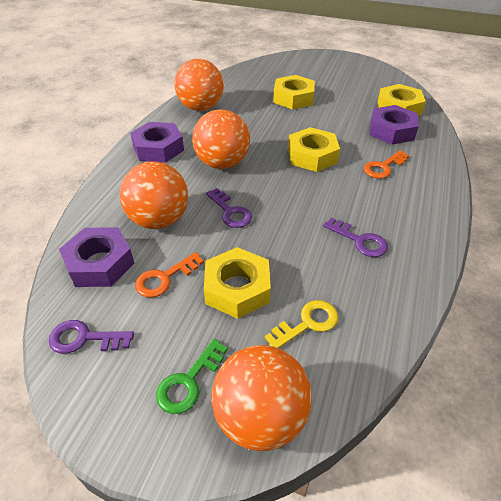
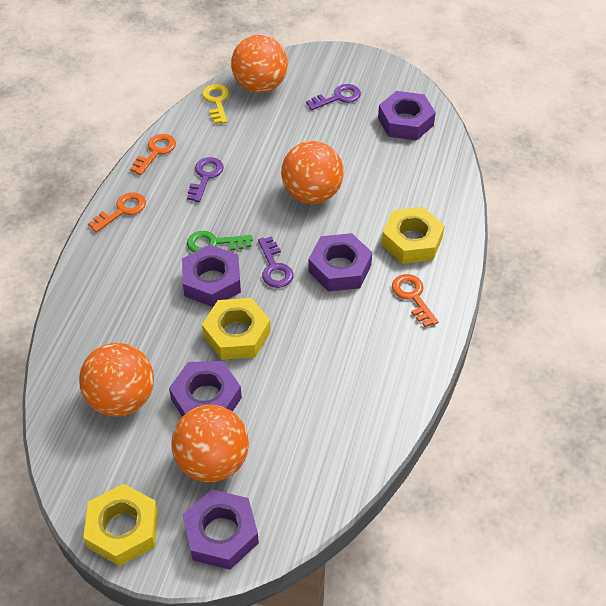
orange key: 2 -> 3
purple nut: 3 -> 5
yellow nut: 4 -> 3

